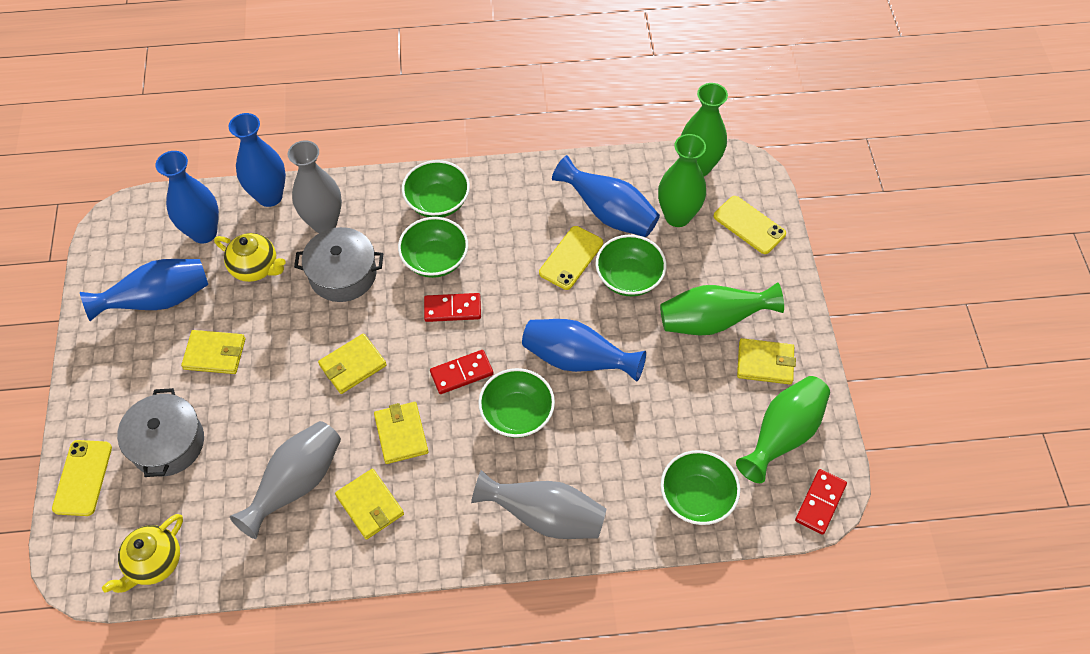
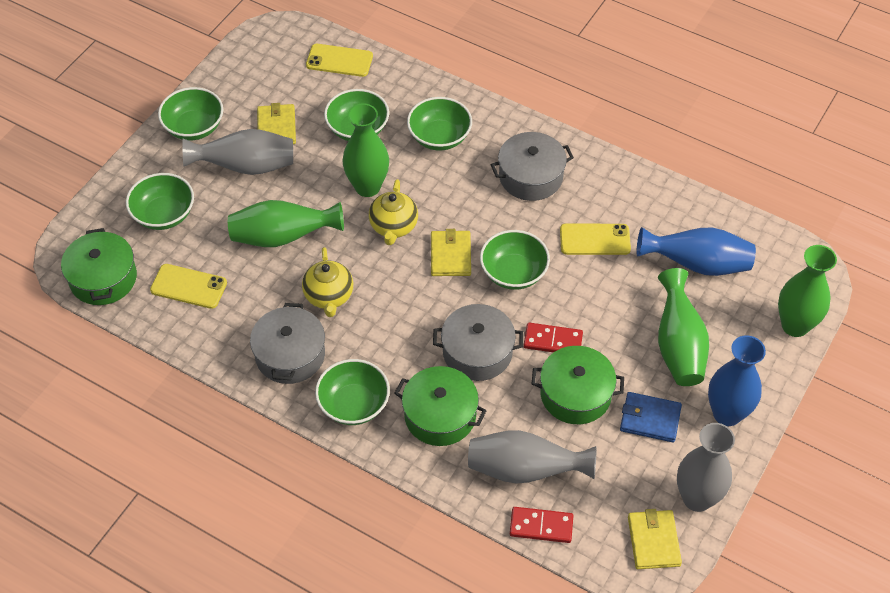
blue vase: 5 -> 2
blue wallet: 0 -> 1
green bowl: 5 -> 6
green pot: 0 -> 3
grey pot: 2 -> 3
red domino: 3 -> 2
yellow wallet: 5 -> 3

